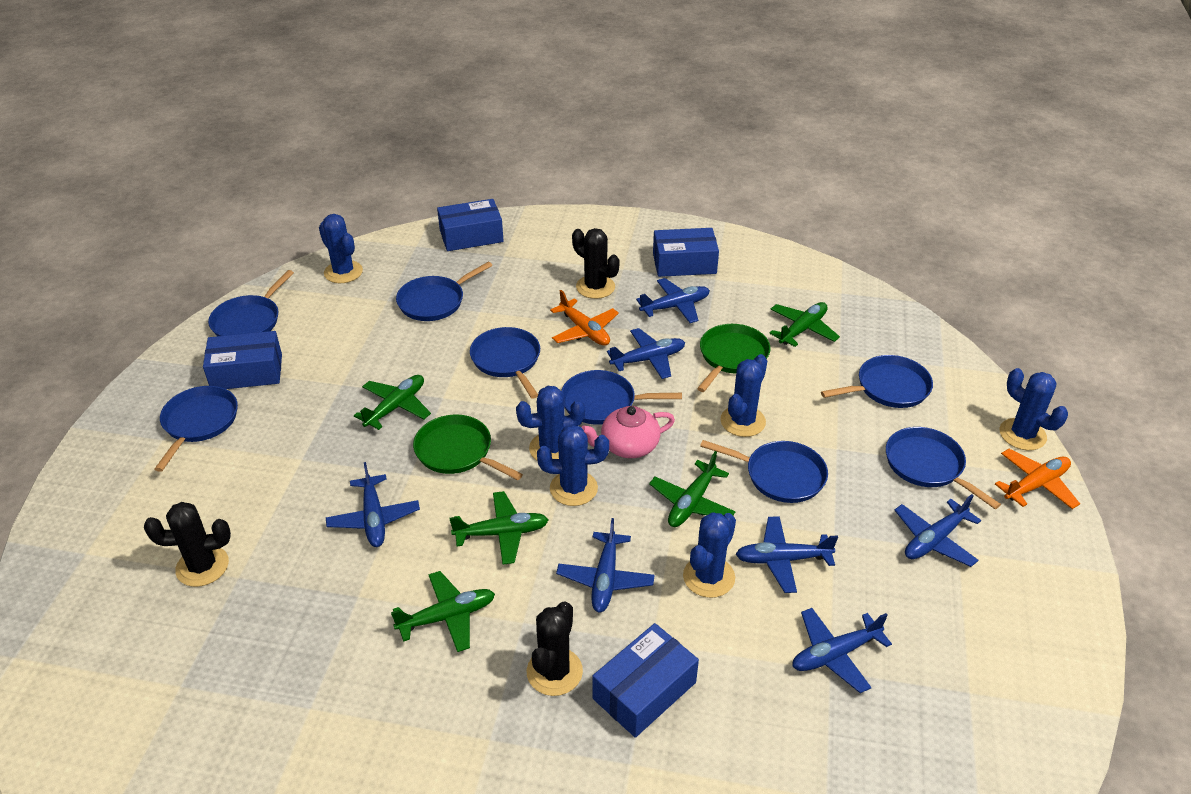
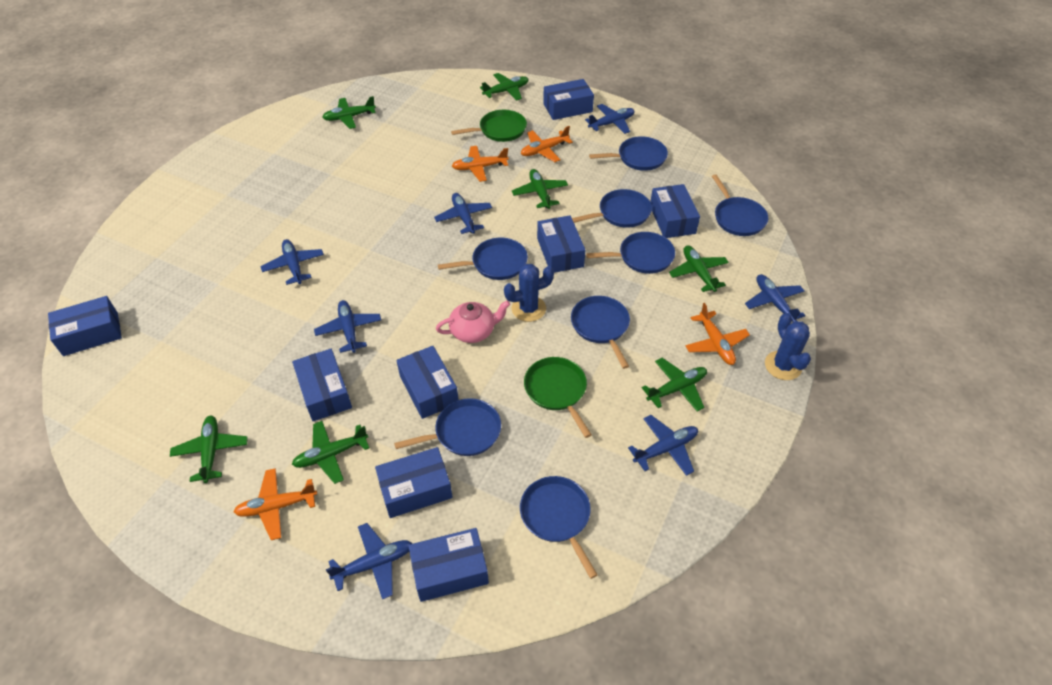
black cactus: 3 -> 0
blue box: 4 -> 8
blue cactus: 6 -> 2
green plane: 5 -> 7
orange plane: 2 -> 4

